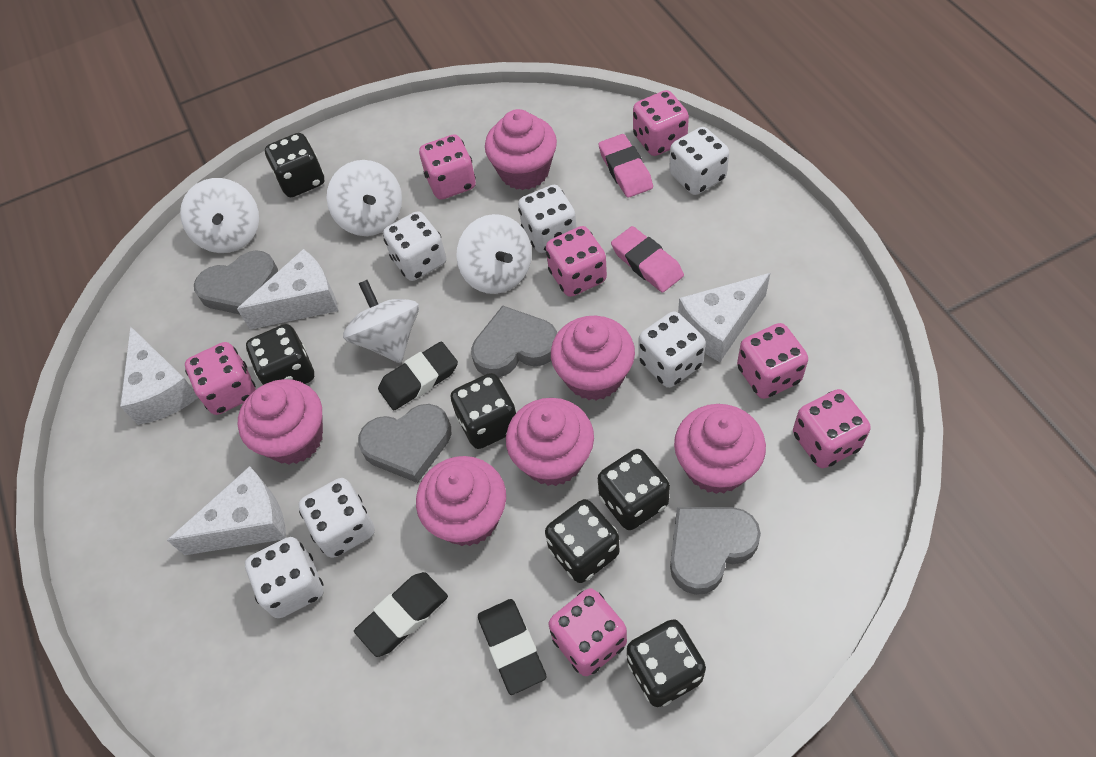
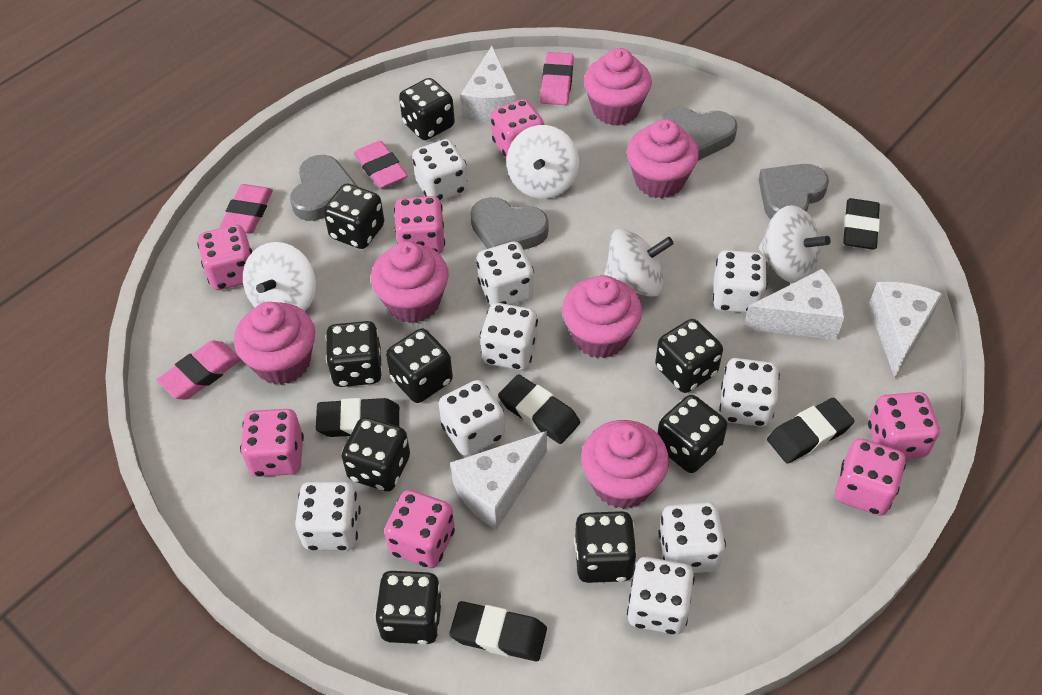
black dice: 6 -> 9
black eraser: 3 -> 5
pink eraser: 2 -> 4
white dice: 6 -> 9

